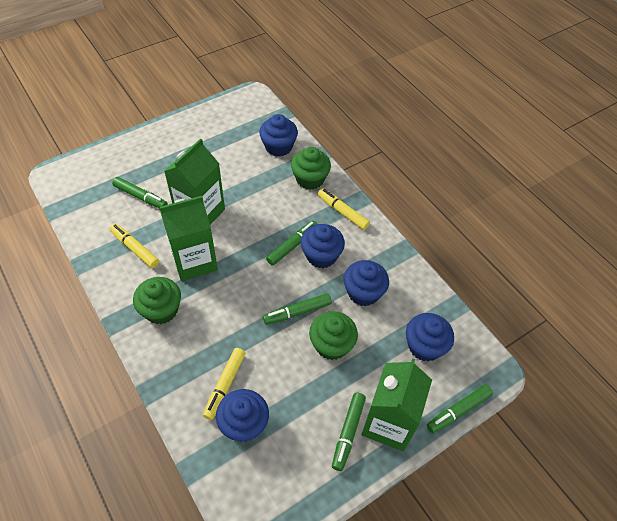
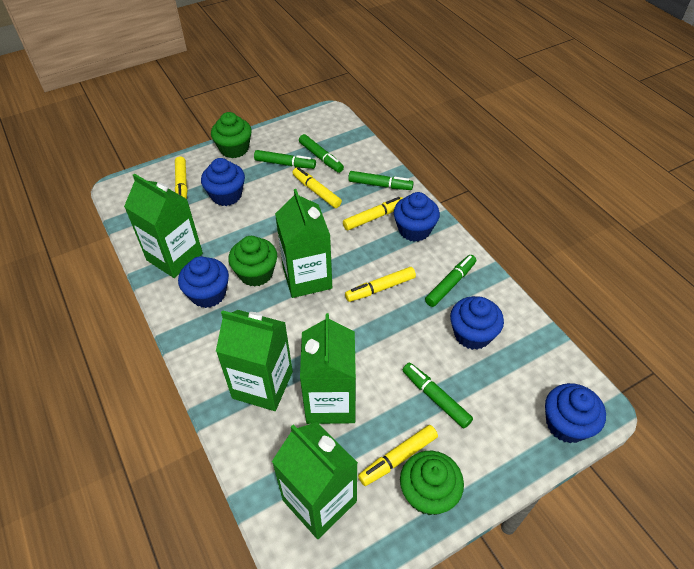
green carton: 3 -> 5
yellow marker: 3 -> 5

